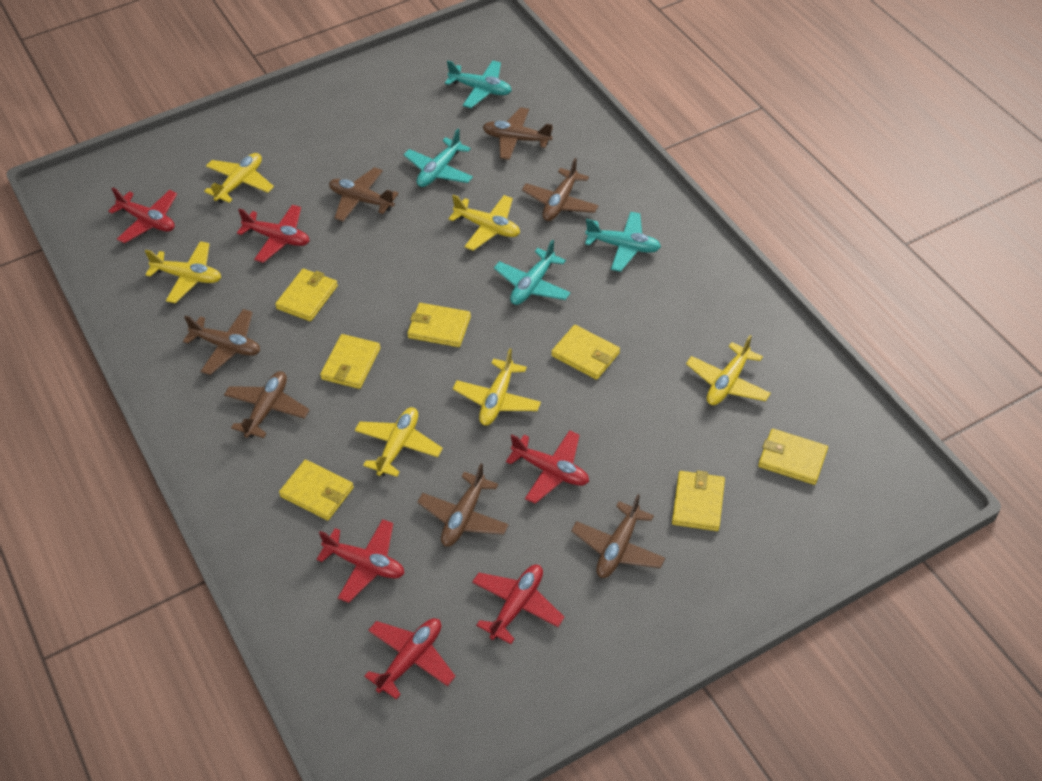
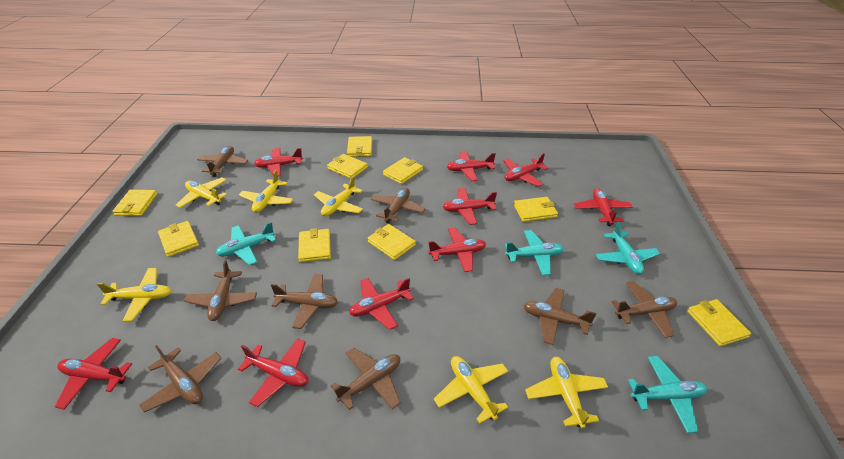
brown plane: 7 -> 8
red plane: 6 -> 9
yellow wallet: 7 -> 9

